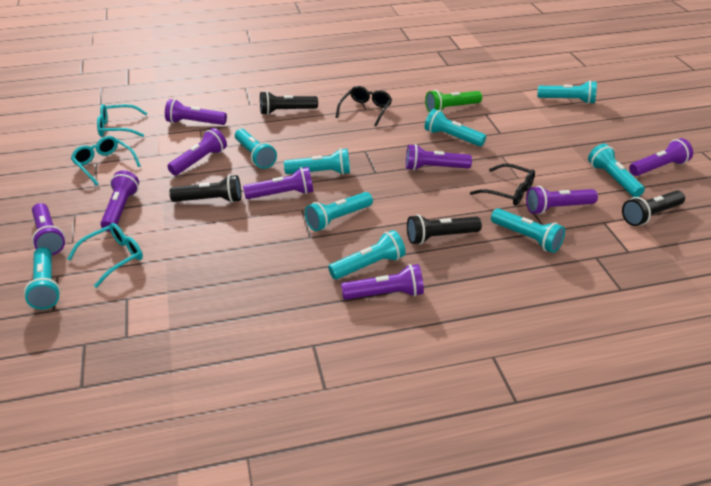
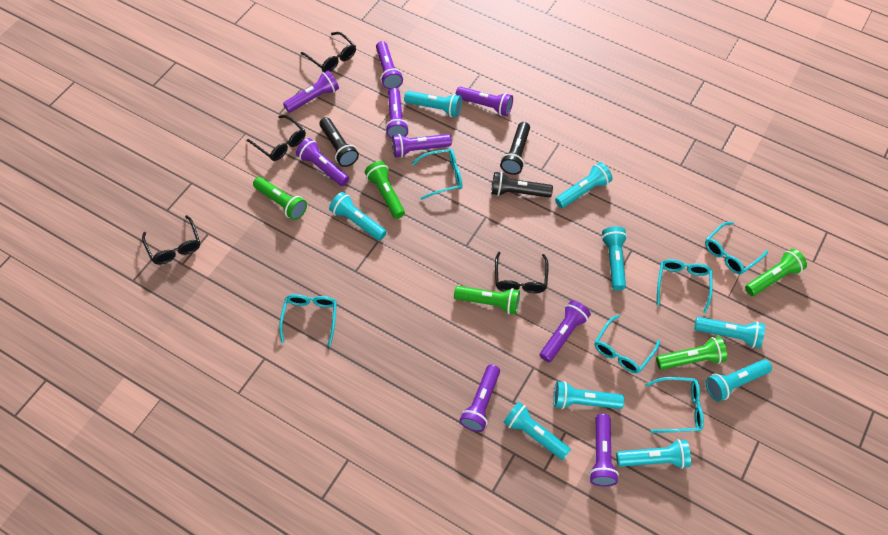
black flashlight: 4 -> 3
black glasses: 2 -> 4
green flashlight: 1 -> 5
turquoise glasses: 3 -> 6

